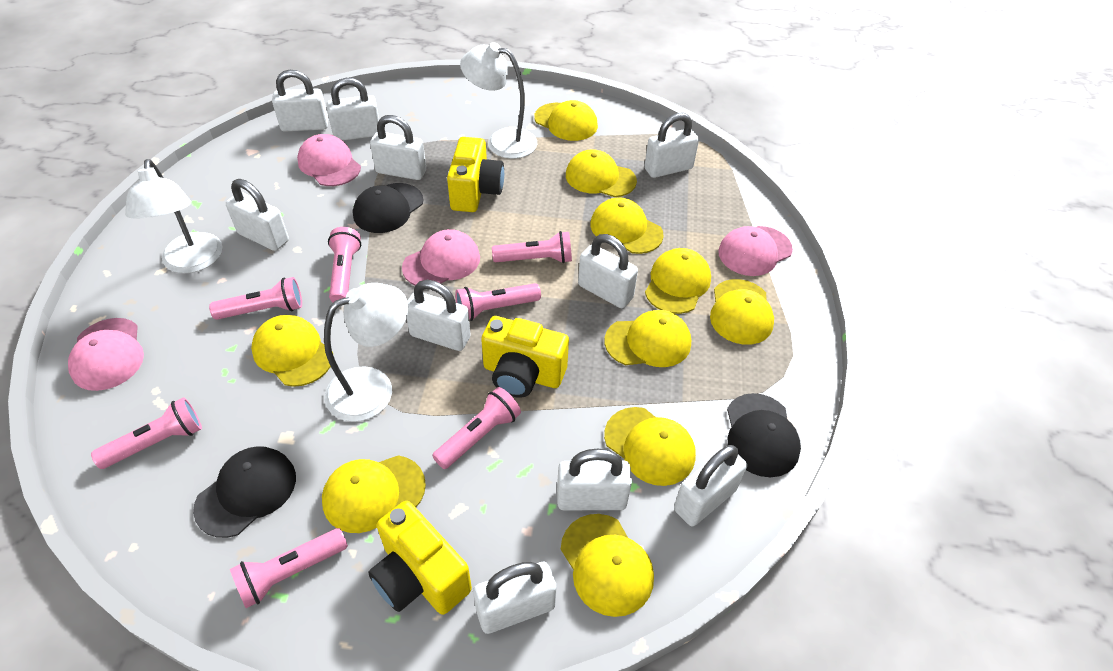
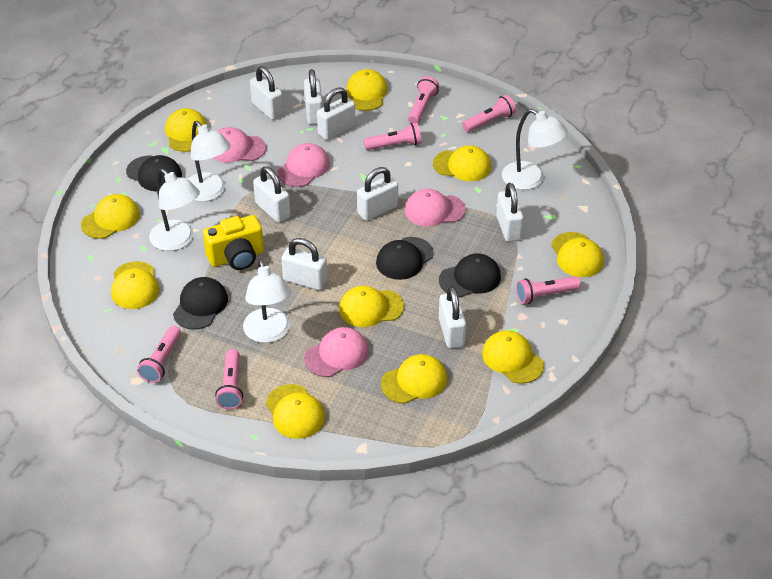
black cap: 3 -> 4
pink flashlight: 7 -> 6
white lamp: 3 -> 4
white padlock: 10 -> 8
yellow camera: 3 -> 1

